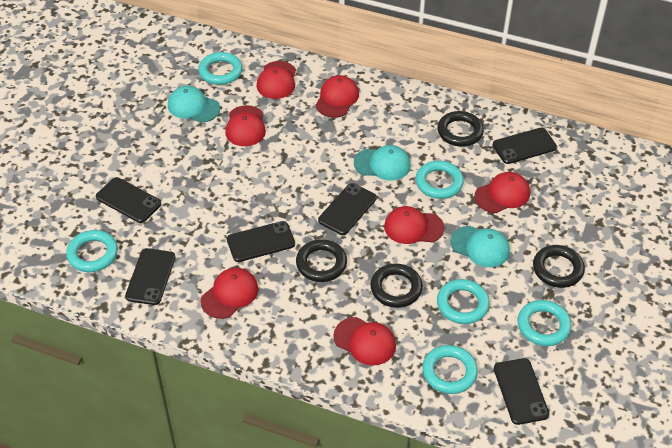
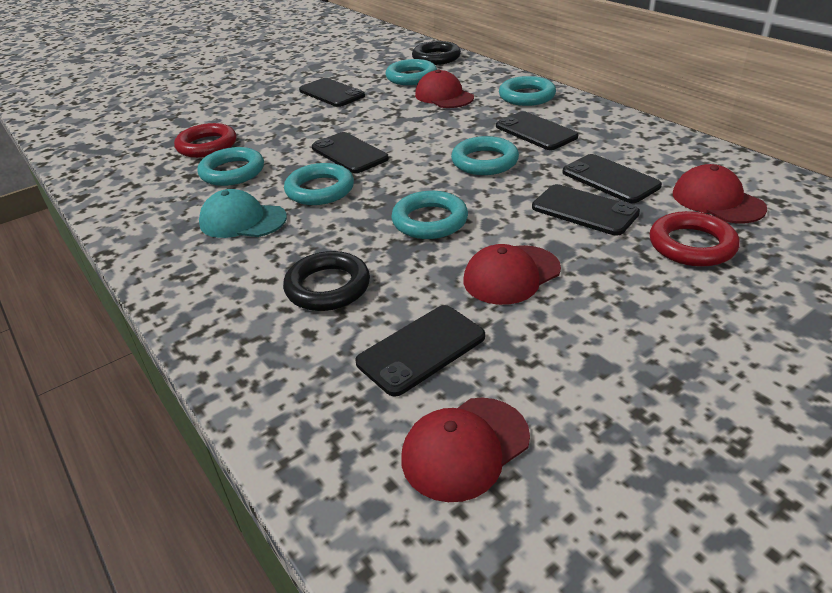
black ring: 4 -> 2
red cap: 7 -> 4
red ring: 0 -> 2
turquoise cap: 3 -> 1

